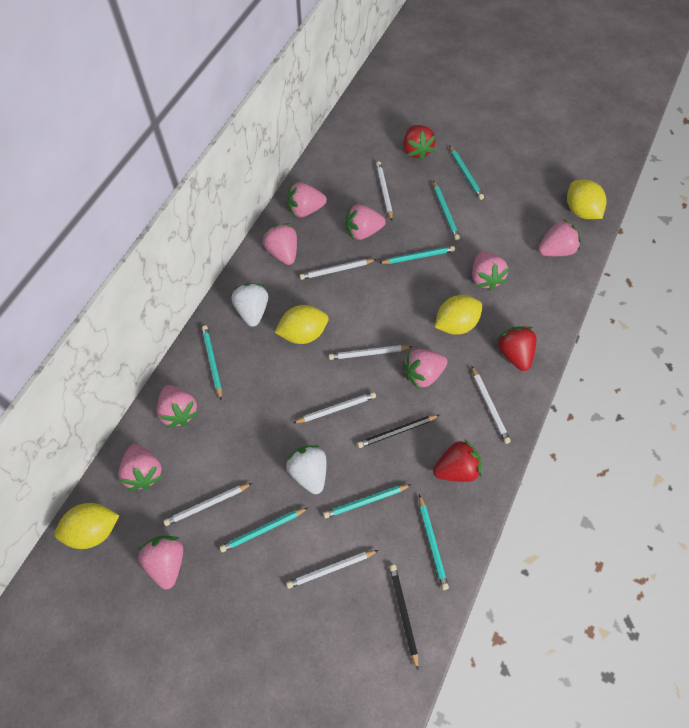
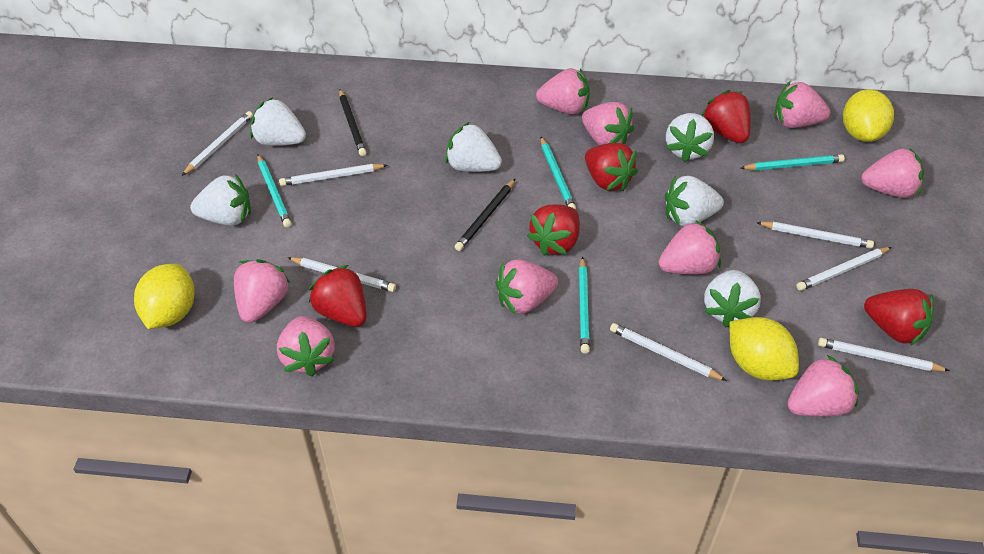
red strawberry: 3 -> 5
turquoise pencil: 7 -> 4
white strawberry: 2 -> 6
yellow lemon: 4 -> 3

